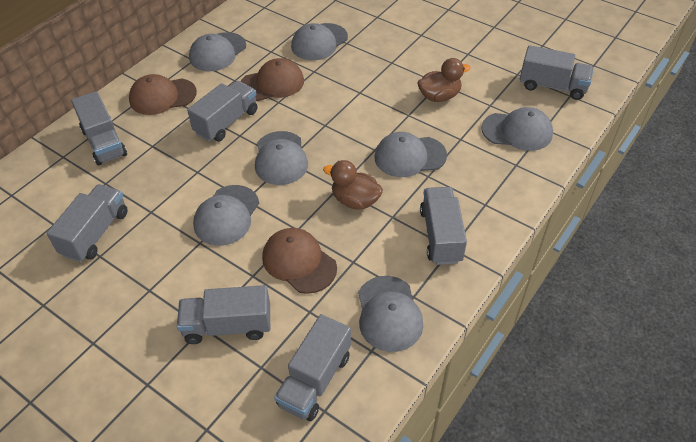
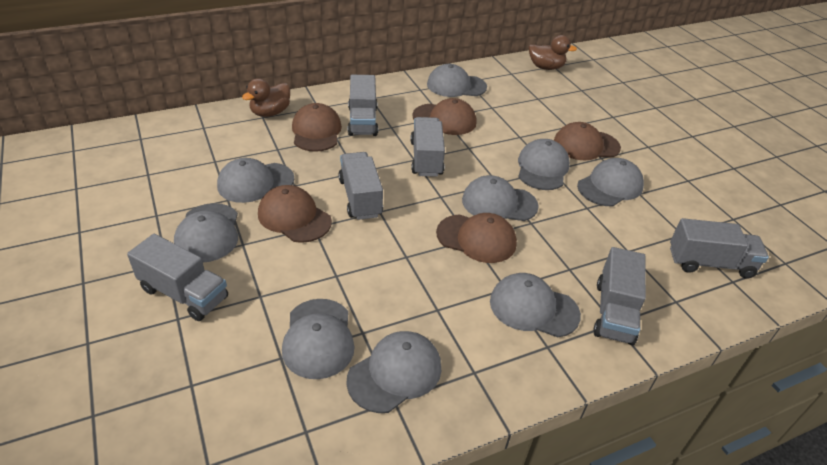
brown cap: 3 -> 5
grey cap: 7 -> 9
grey truck: 7 -> 6

